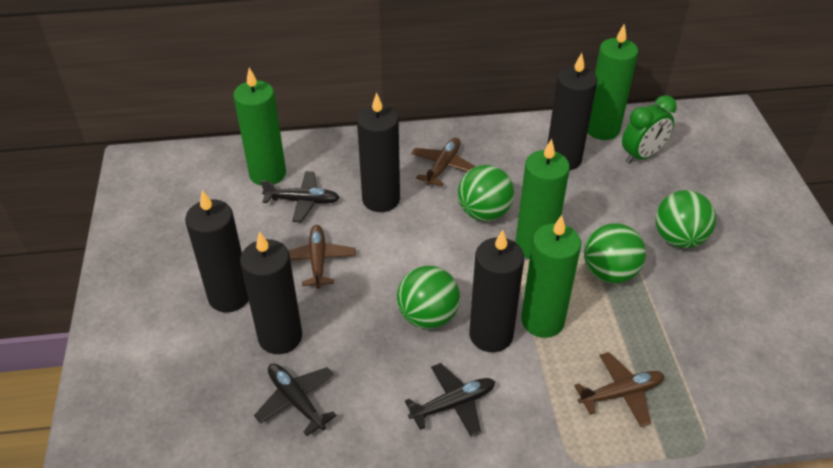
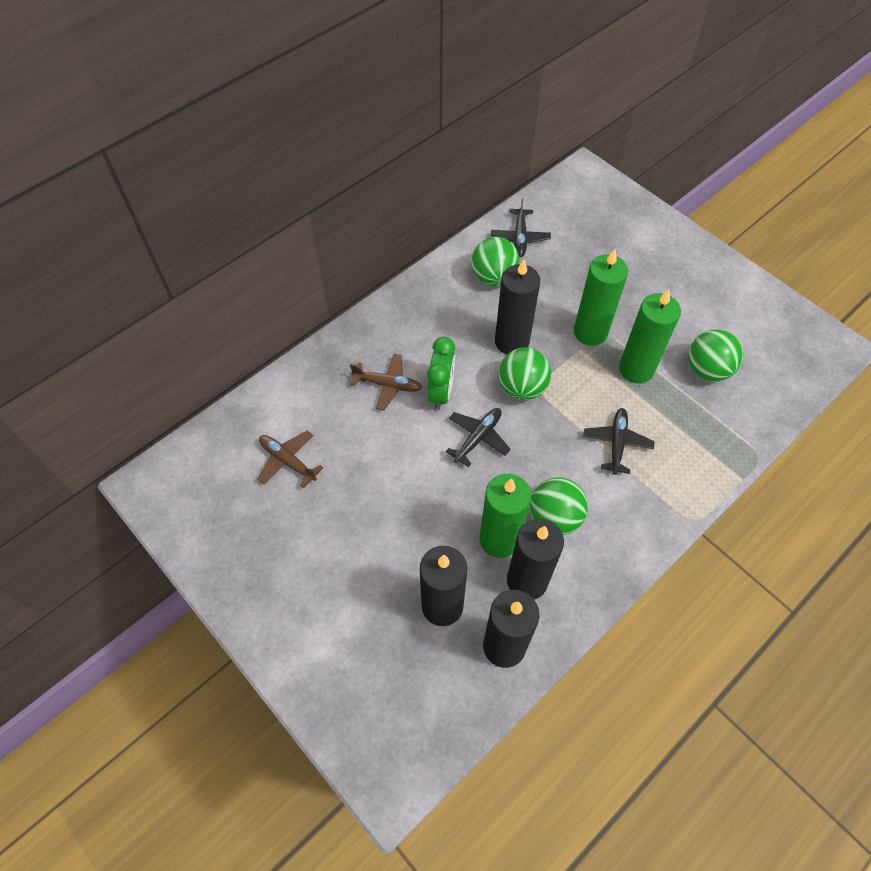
black candle: 5 -> 4
brown plane: 3 -> 2
green candle: 4 -> 3

